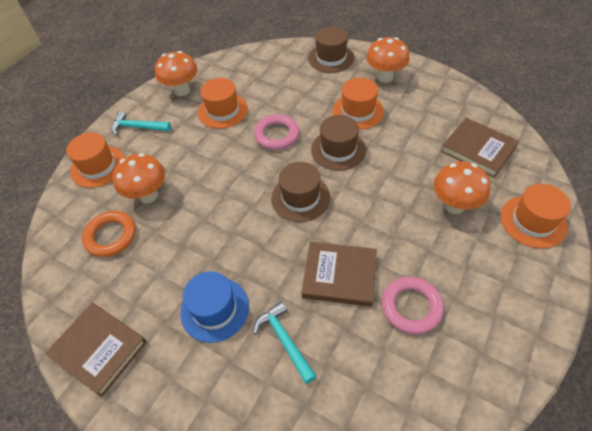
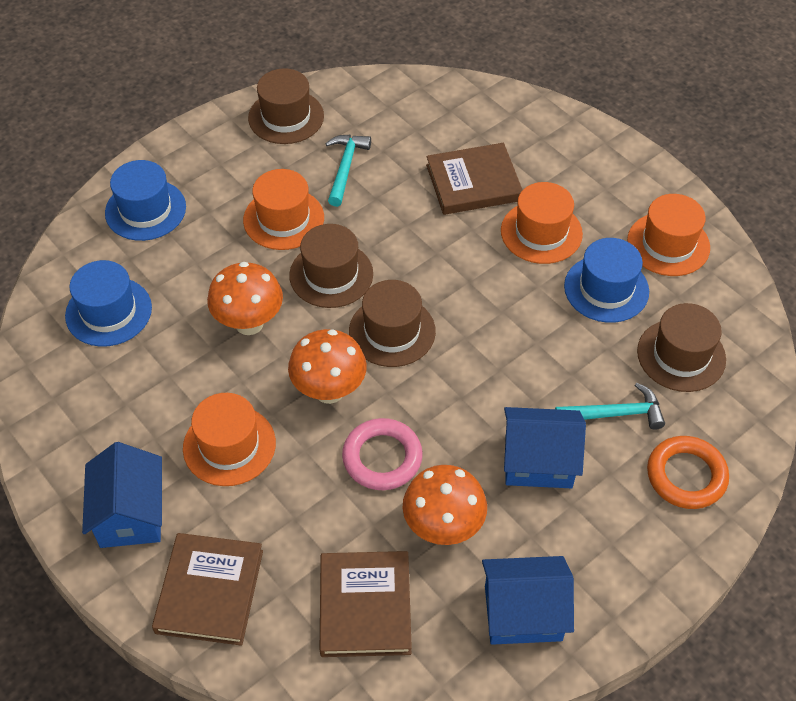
blue hat: 1 -> 3
blue house: 0 -> 3
brown hat: 3 -> 4
orange mushroom: 4 -> 3
pink ring: 2 -> 1

